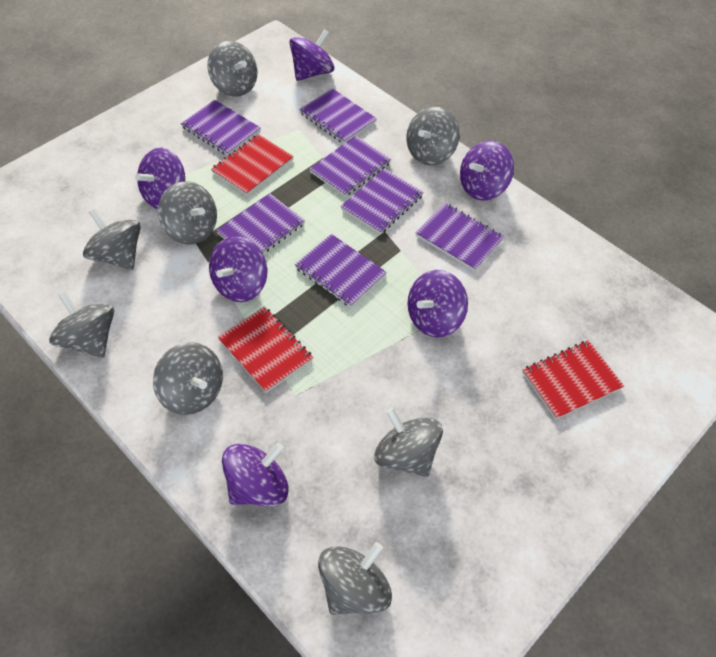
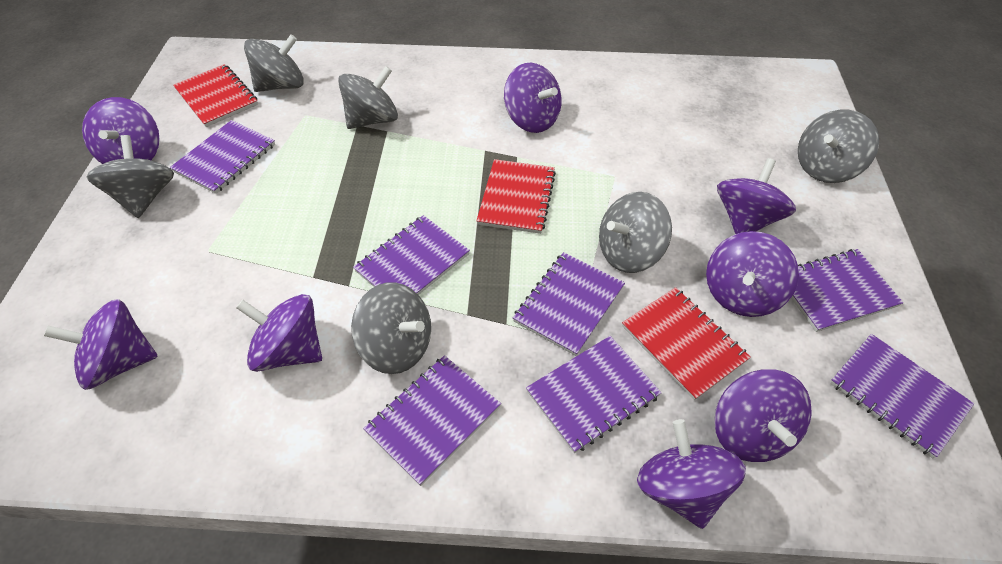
grey spinning top: 8 -> 6
purple spinning top: 6 -> 8

